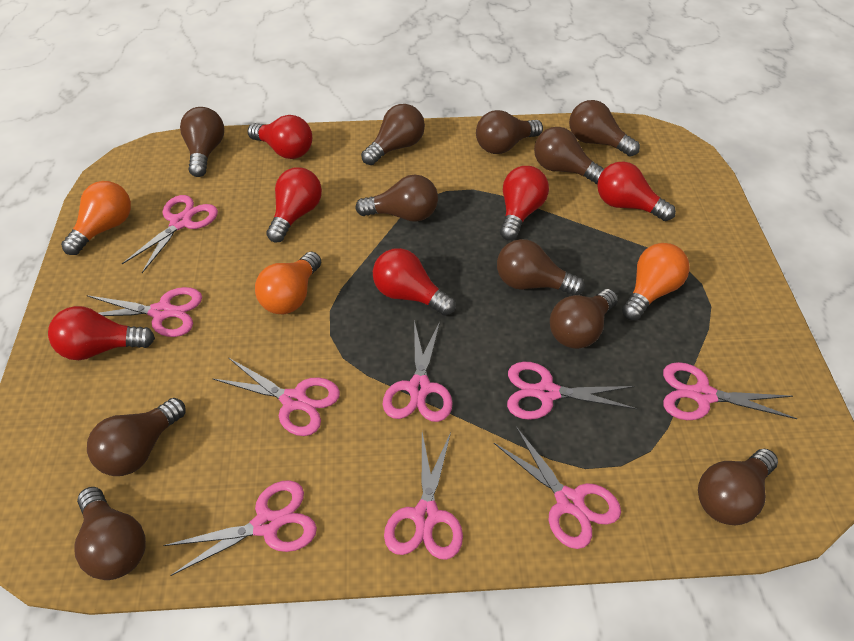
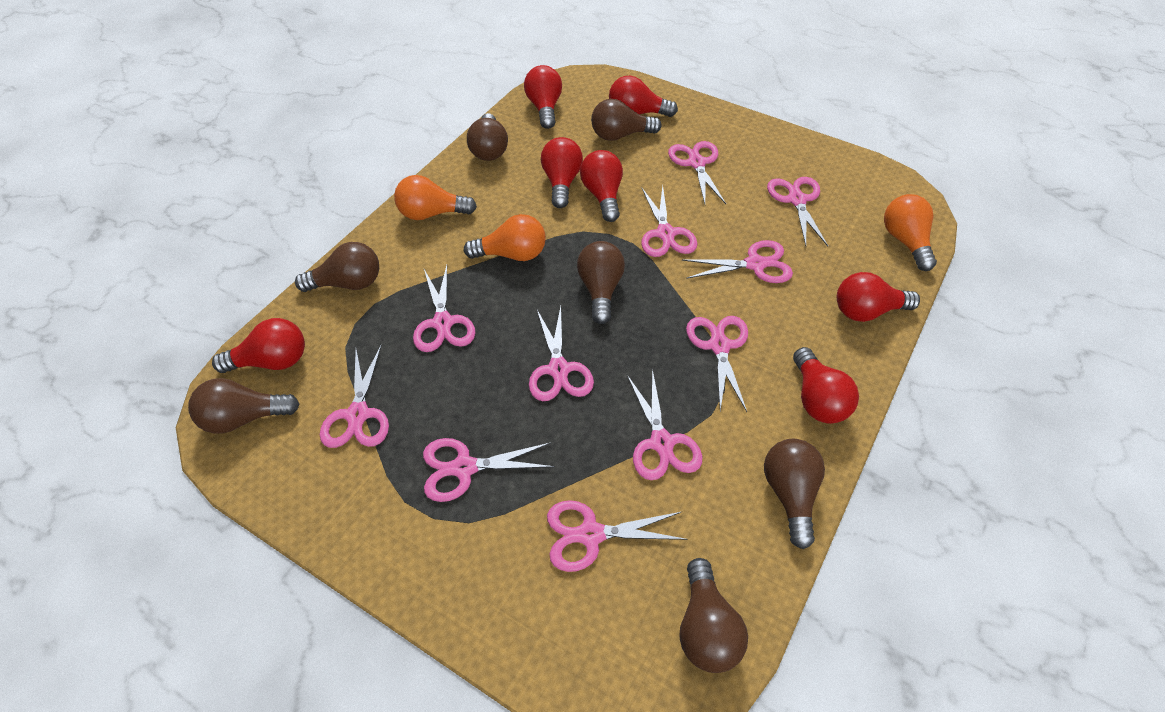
brown light bulb: 11 -> 7
pink scissors: 9 -> 11
red light bulb: 6 -> 7

